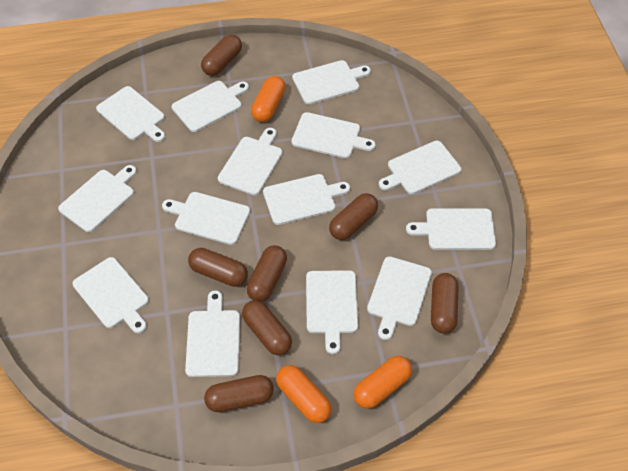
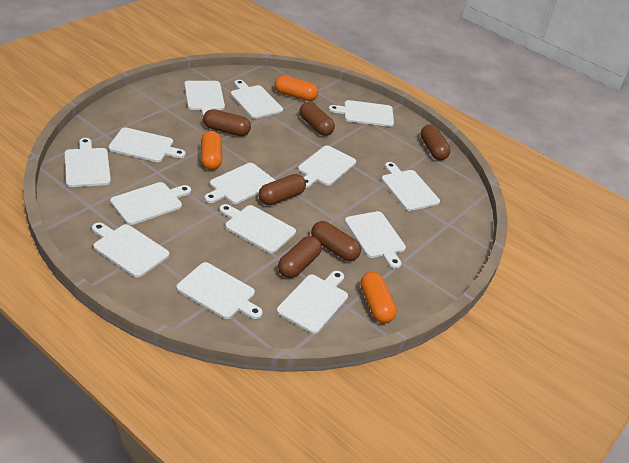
brown capsule: 7 -> 6

